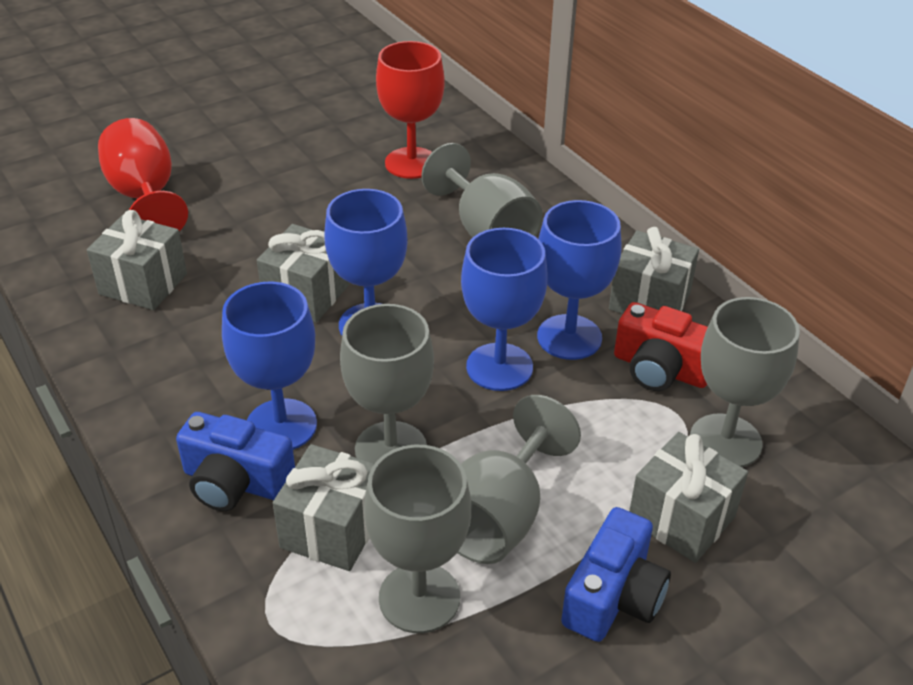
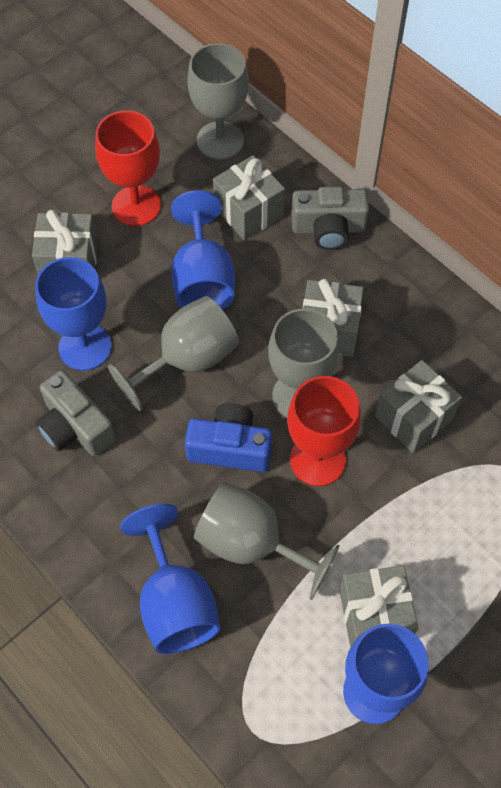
blue camera: 2 -> 1
grey camera: 0 -> 2
grey goblet: 5 -> 4
red camera: 1 -> 0

